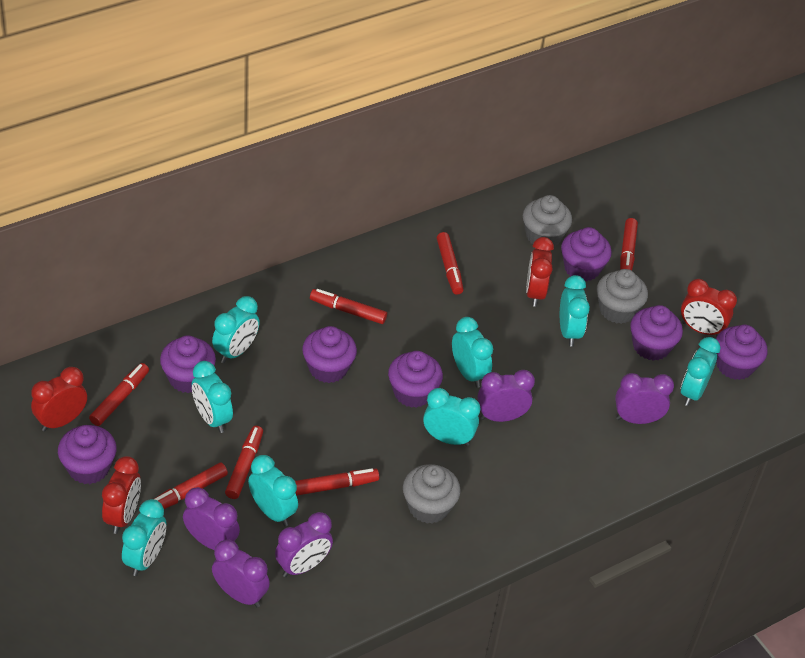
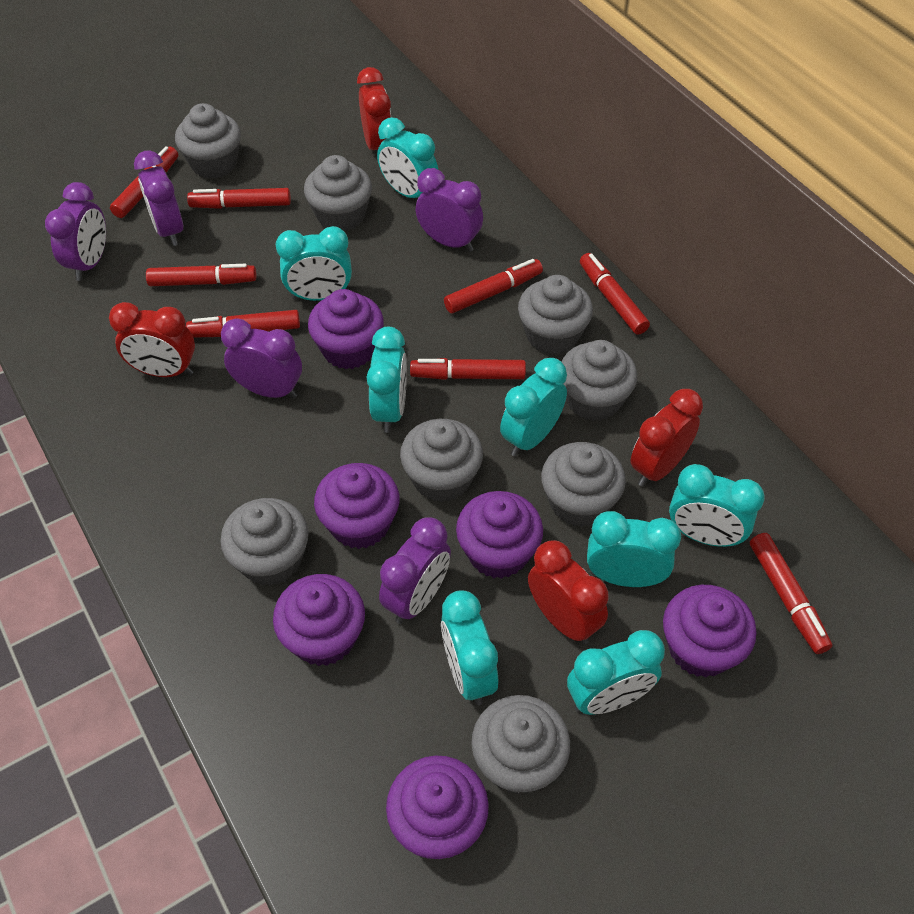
grey cupcake: 3 -> 8
purple cupcake: 7 -> 6
red marker: 7 -> 8

